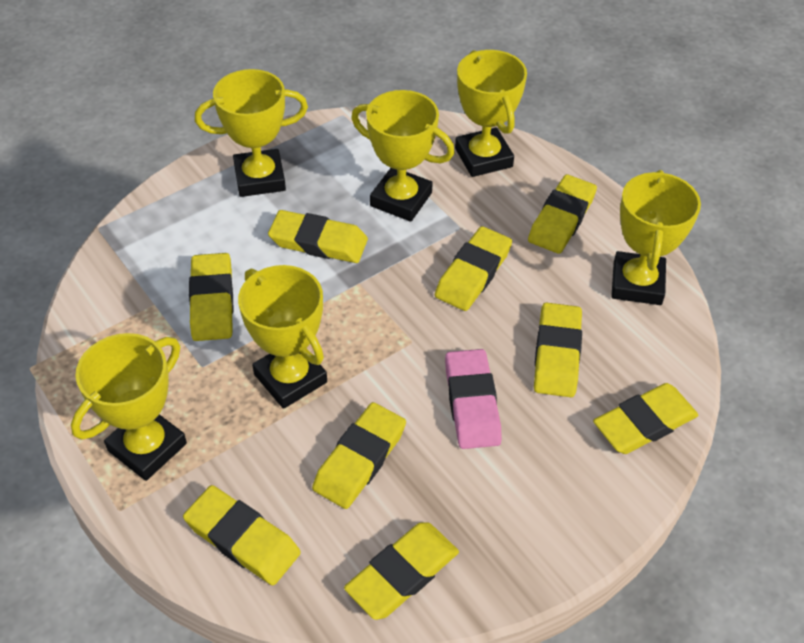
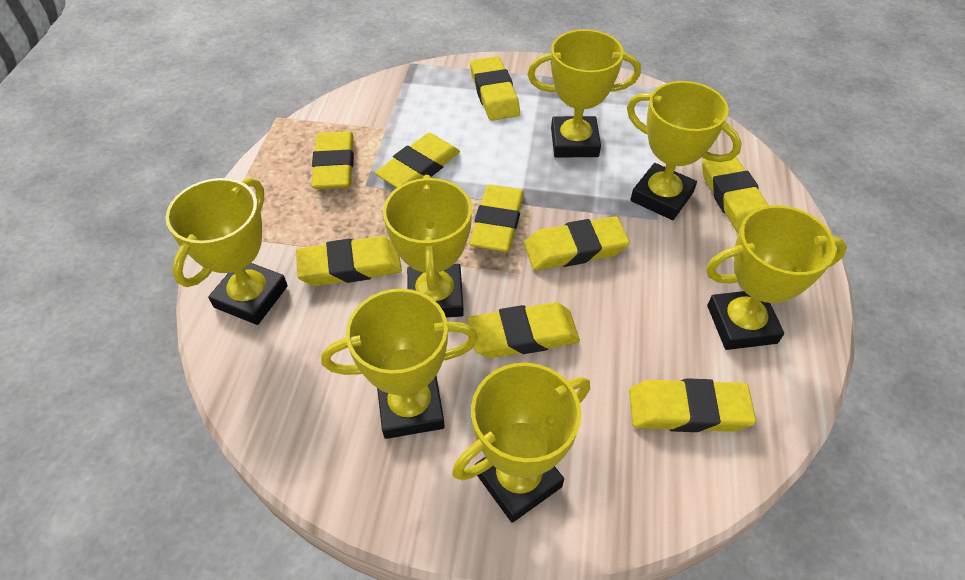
pink eraser: 1 -> 0
yellow trophy: 6 -> 7

